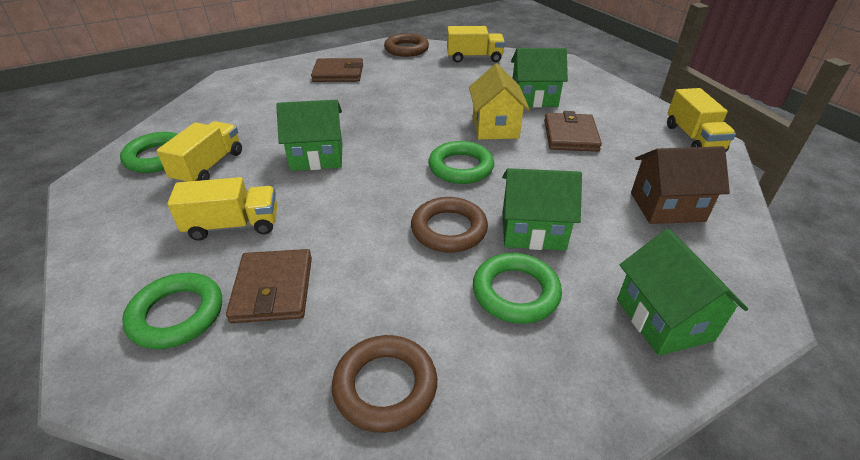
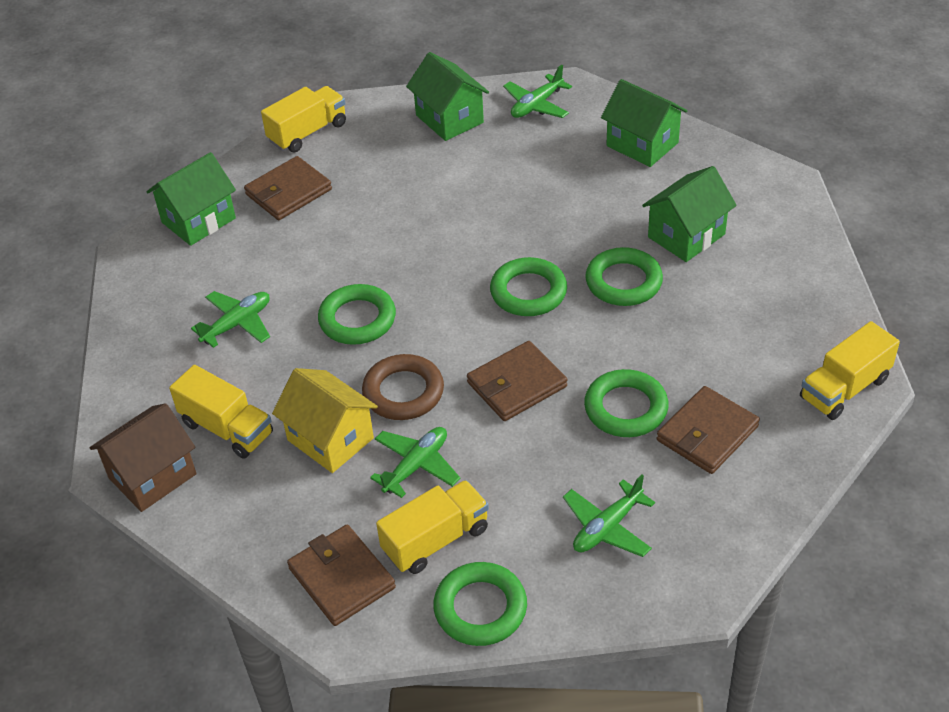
brown ring: 3 -> 1
brown wallet: 3 -> 4
green plane: 0 -> 4
green ring: 4 -> 5

